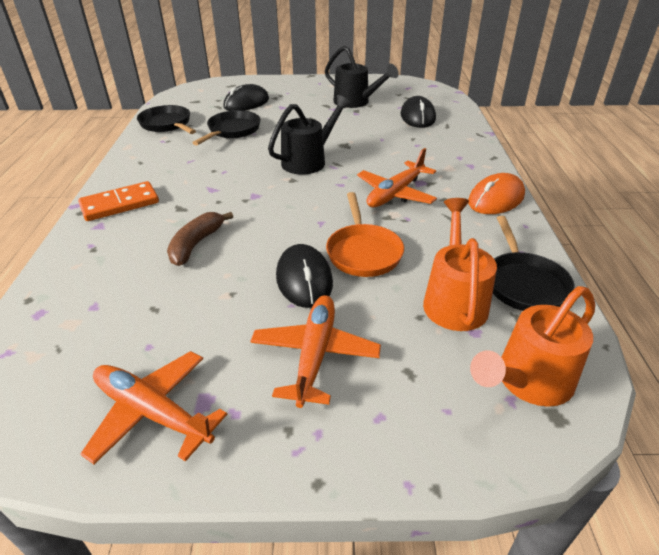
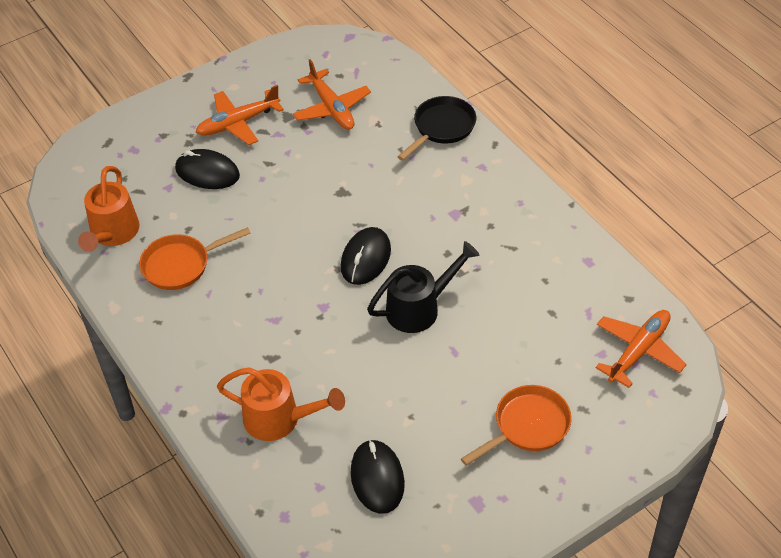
black pan: 3 -> 1
black watering can: 2 -> 1
brown banana: 1 -> 0
orange domino: 1 -> 0
orange mouse: 1 -> 0
orange pan: 1 -> 2

